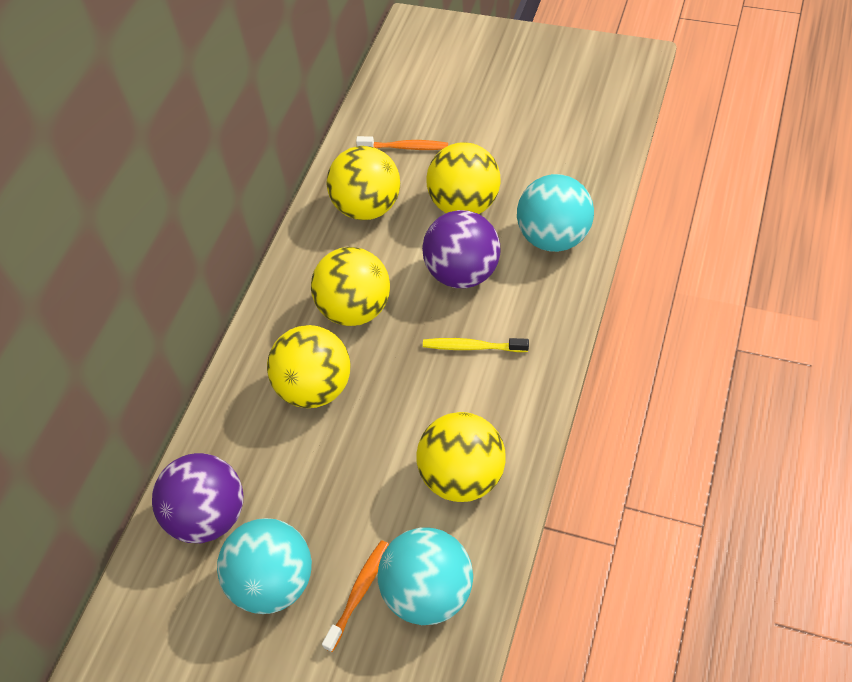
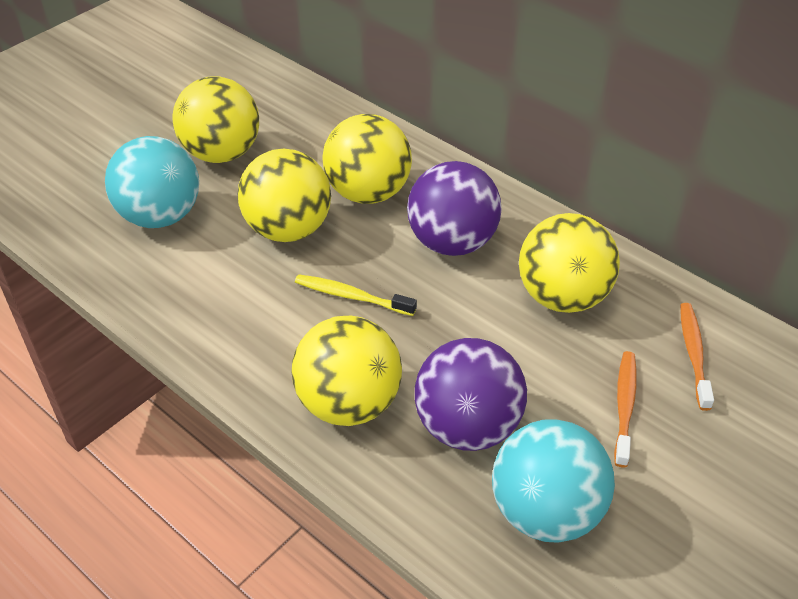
turquoise ball: 3 -> 2

